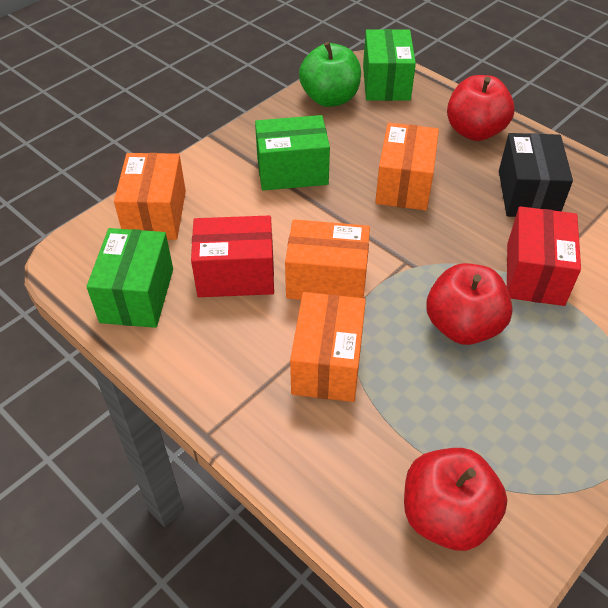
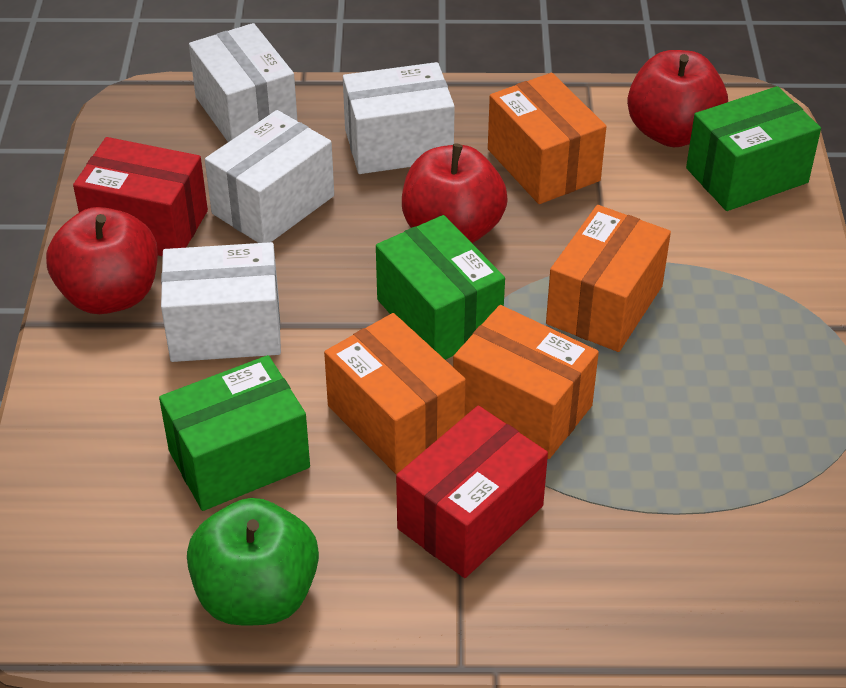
black box: 1 -> 0
white box: 0 -> 4

